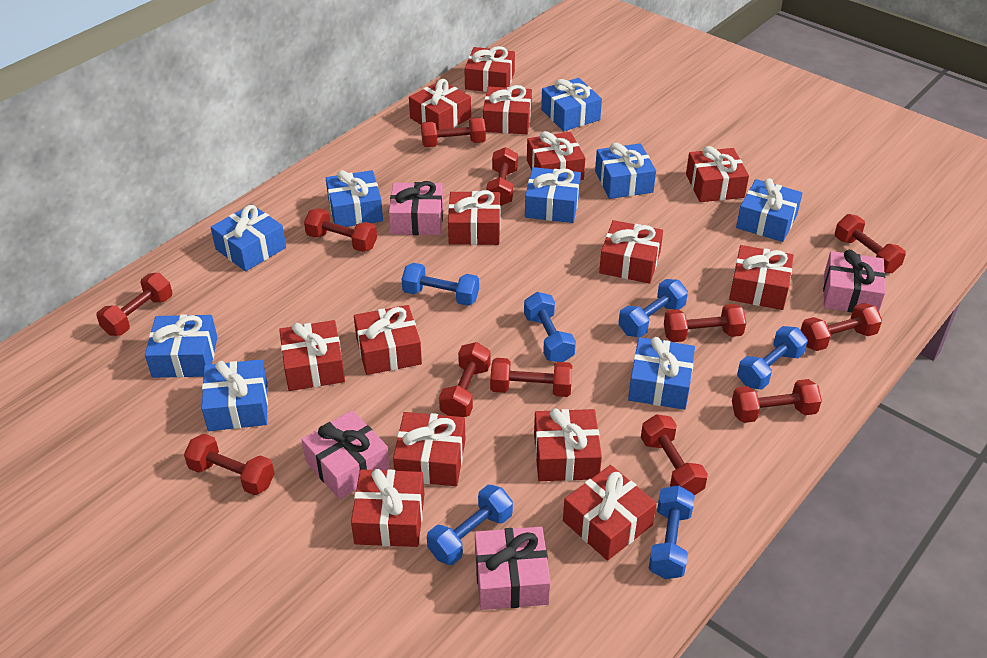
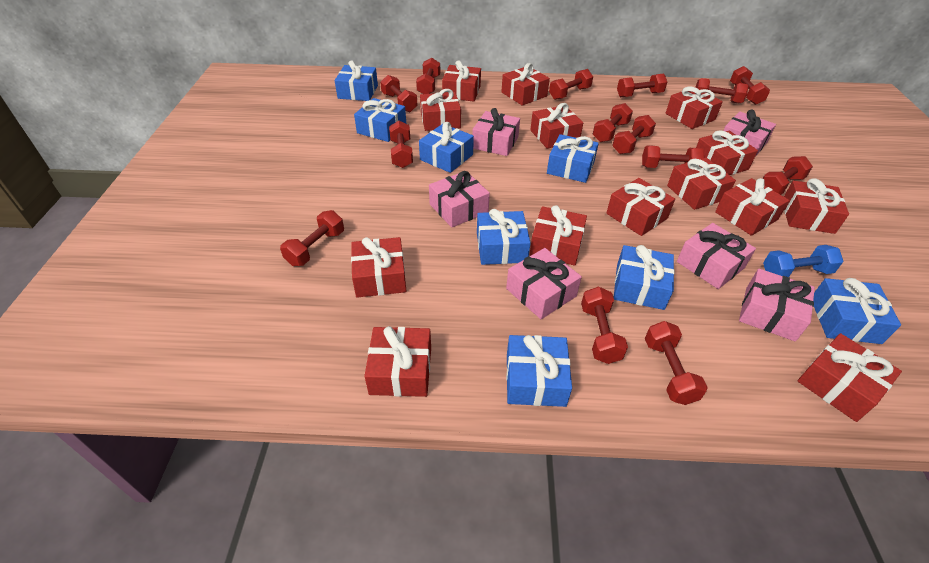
blue dumbbell: 6 -> 1
blue gift: 9 -> 8
pink gift: 4 -> 6
red dumbbell: 12 -> 14

